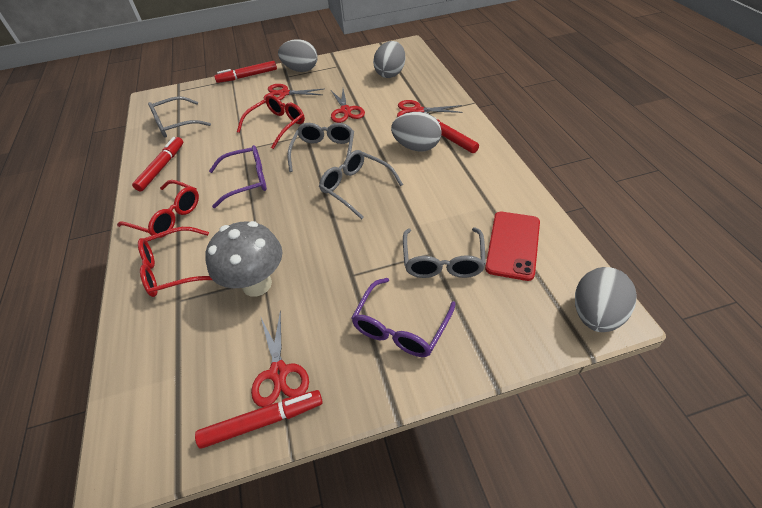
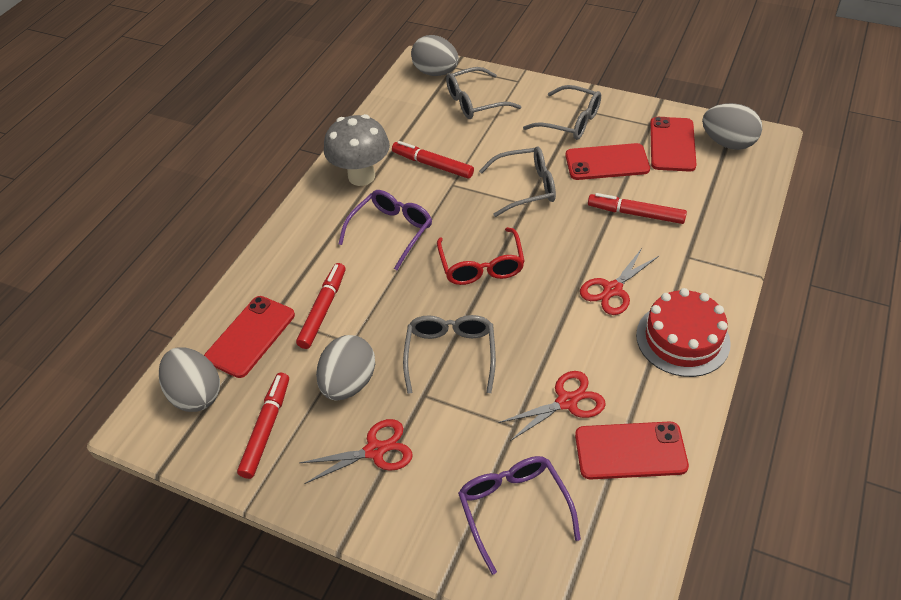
red cake: 0 -> 1
red glasses: 3 -> 1
red phone: 1 -> 4
red scissors: 4 -> 3

